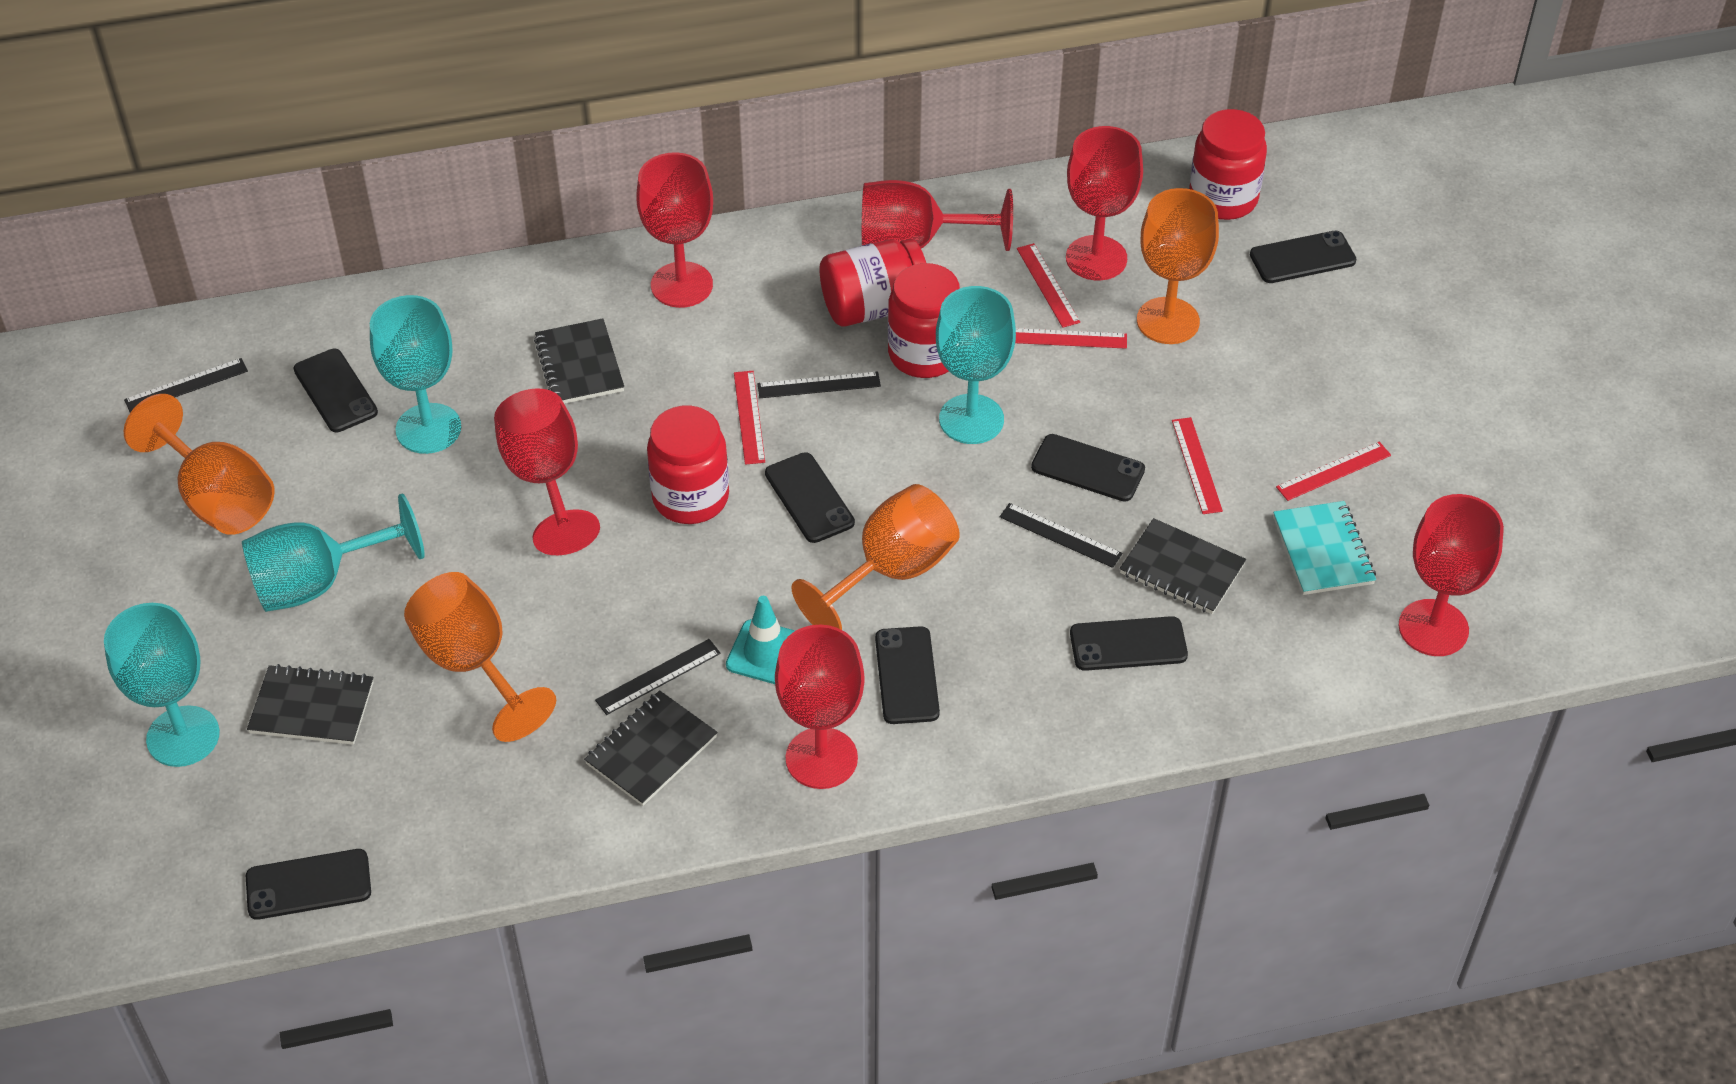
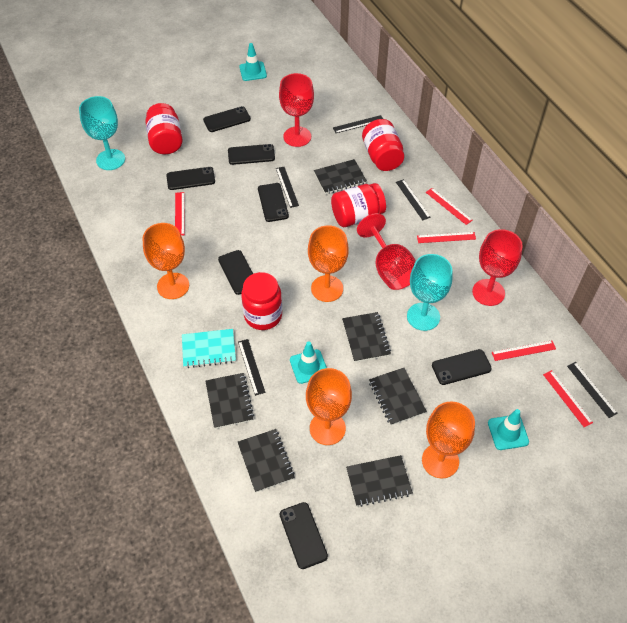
black notebook: 4 -> 6
black ruler: 4 -> 5
red goblet: 6 -> 3
turquoise goblet: 4 -> 2
turquoise traffic cone: 1 -> 3

